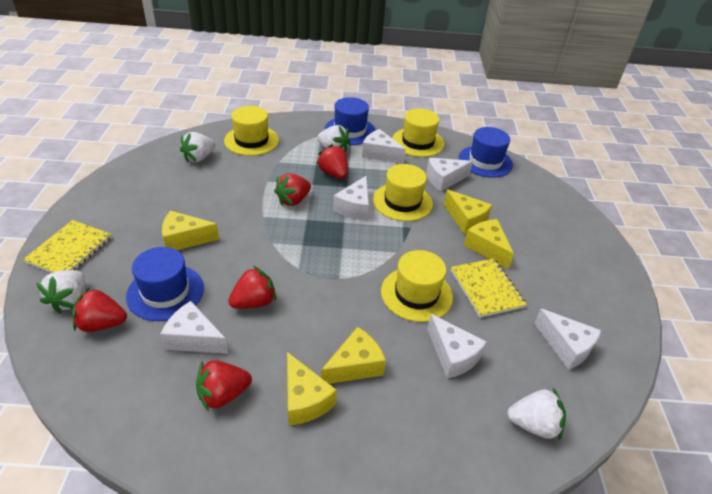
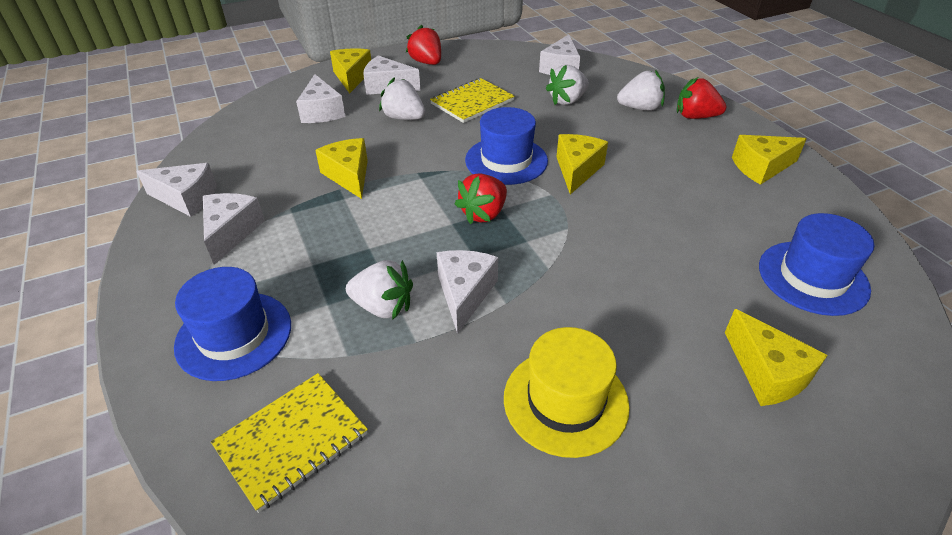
red strawberry: 5 -> 3
yellow hat: 4 -> 1

